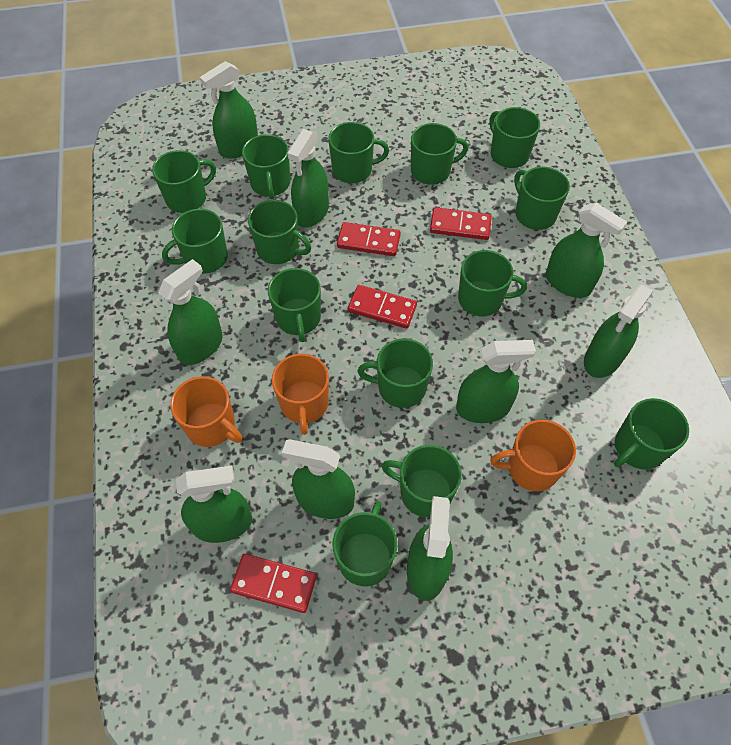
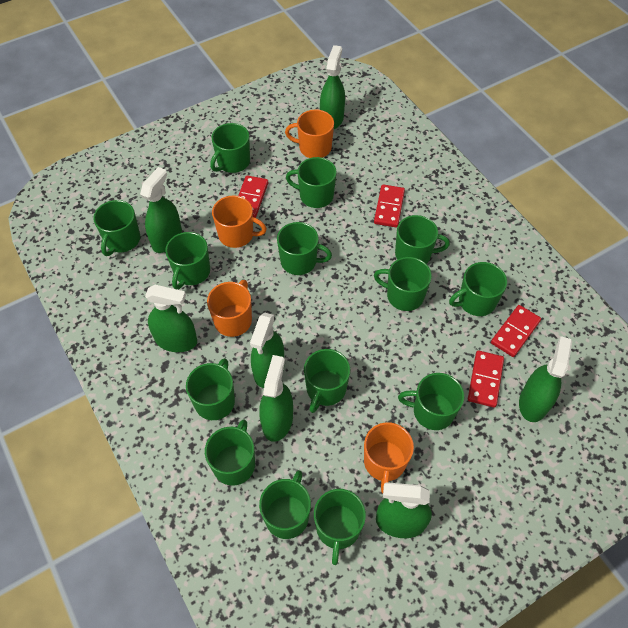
green spray bottle: 9 -> 7
orange mug: 3 -> 4

